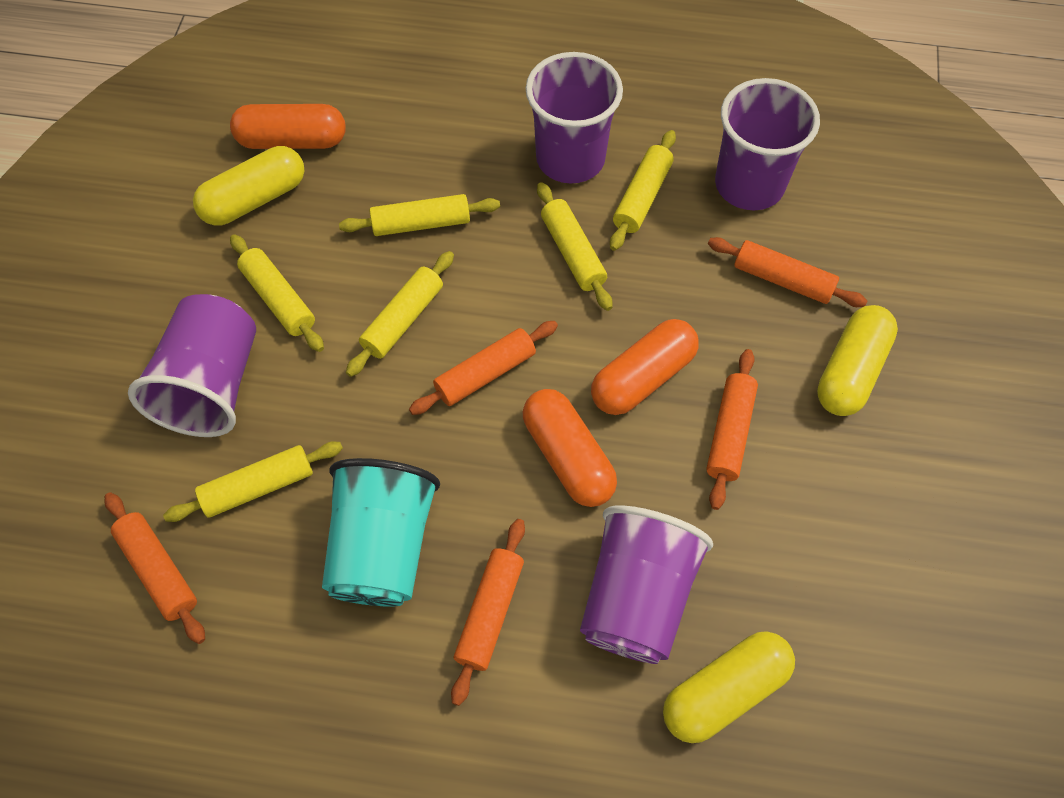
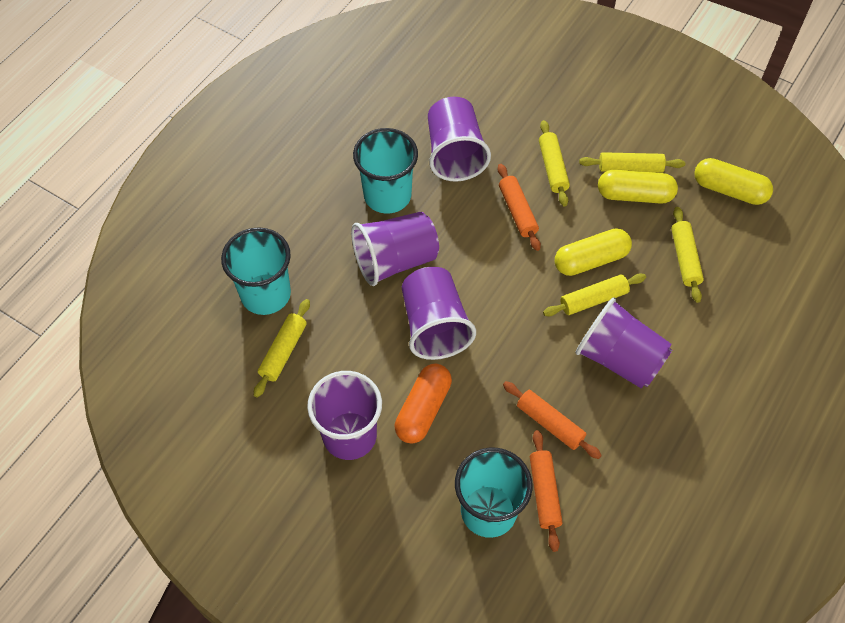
orange capsule: 3 -> 1
orange rolling pin: 5 -> 3
purple cup: 4 -> 5
turquoise cup: 1 -> 3
yellow rolling pin: 6 -> 5

